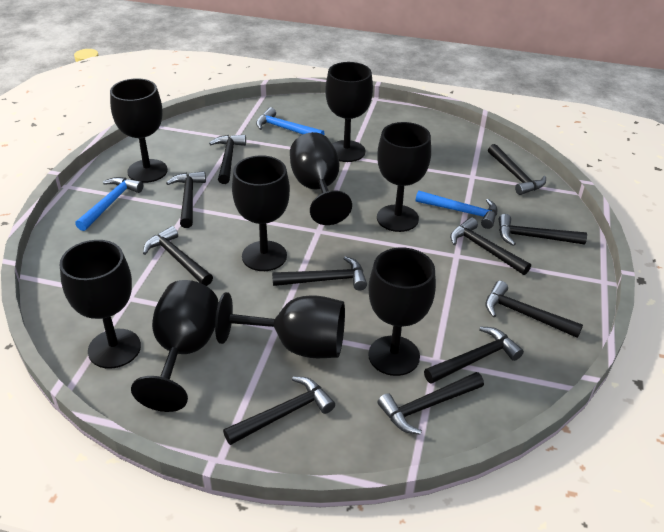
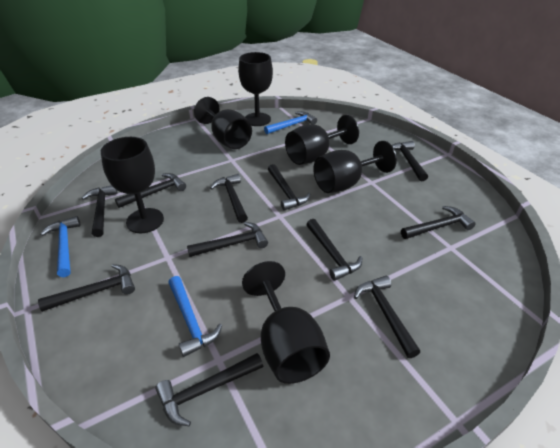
black goblet: 9 -> 6

